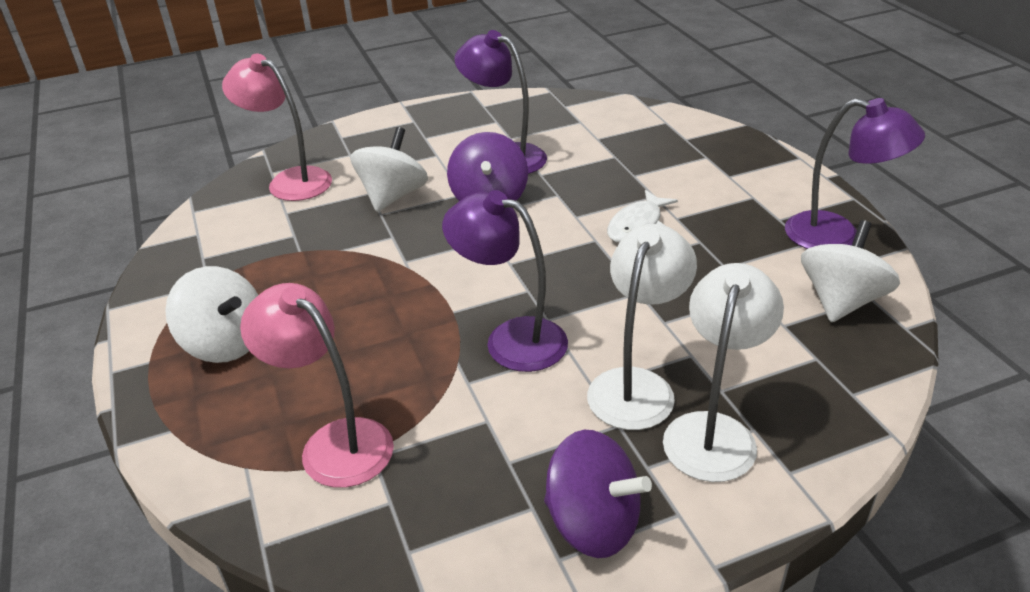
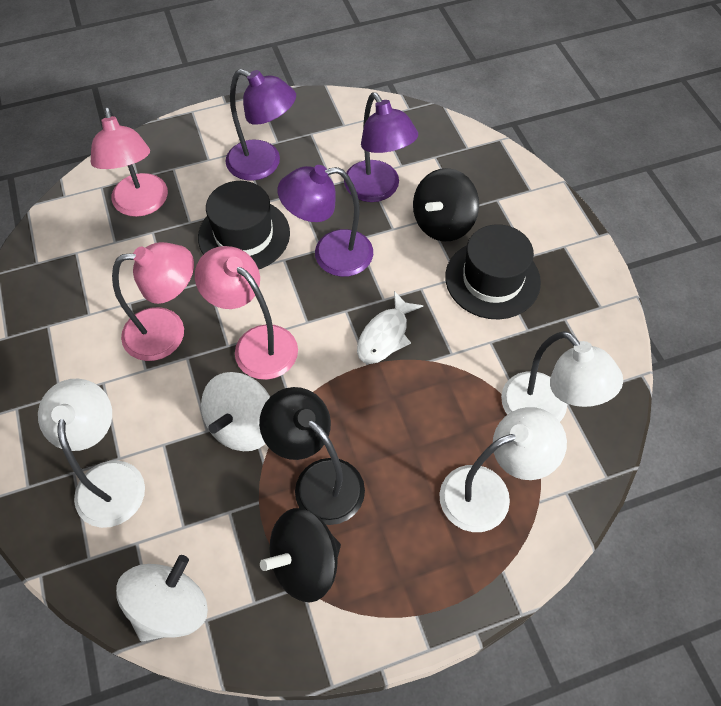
black hat: 0 -> 2
black lamp: 0 -> 1
black spinning top: 0 -> 2
pink lamp: 2 -> 3
purple spinning top: 2 -> 0
white lamp: 2 -> 3
white spinning top: 3 -> 2

